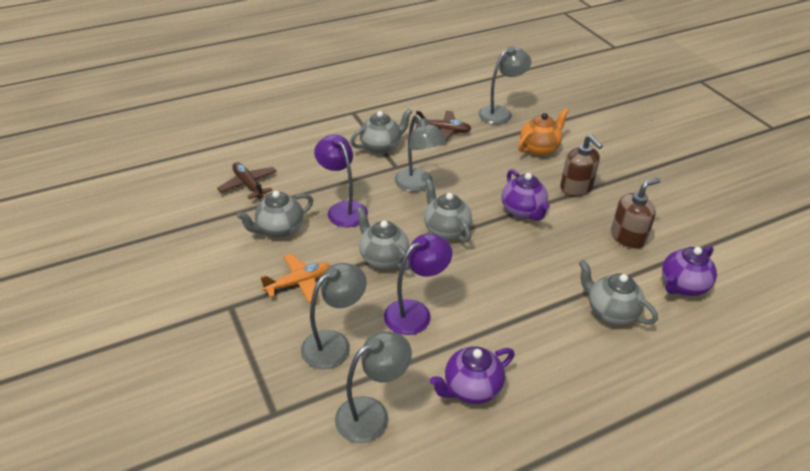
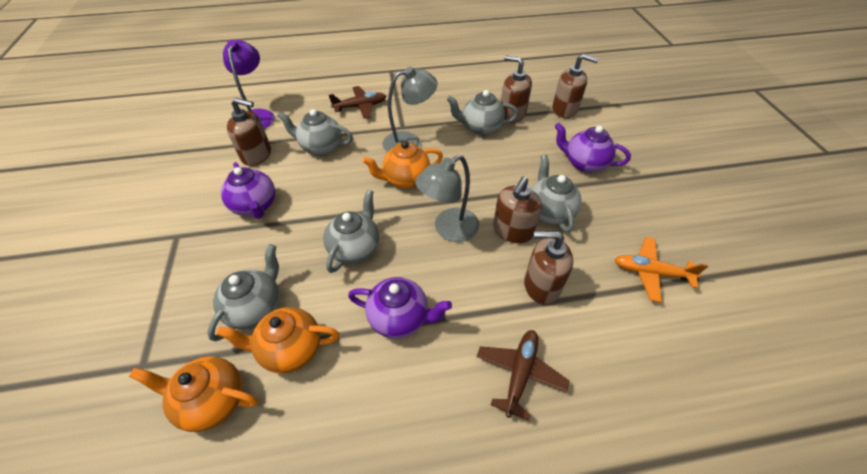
brown soap dispenser: 2 -> 5
grey lamp: 4 -> 2
orange teapot: 1 -> 3
purple lamp: 2 -> 1

